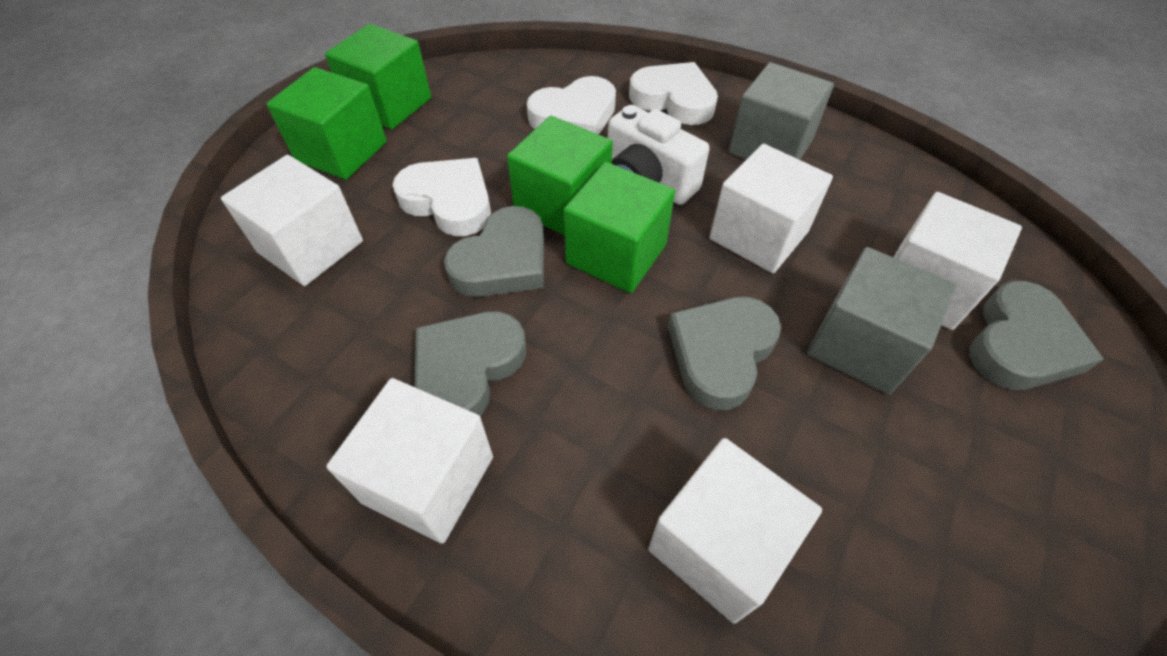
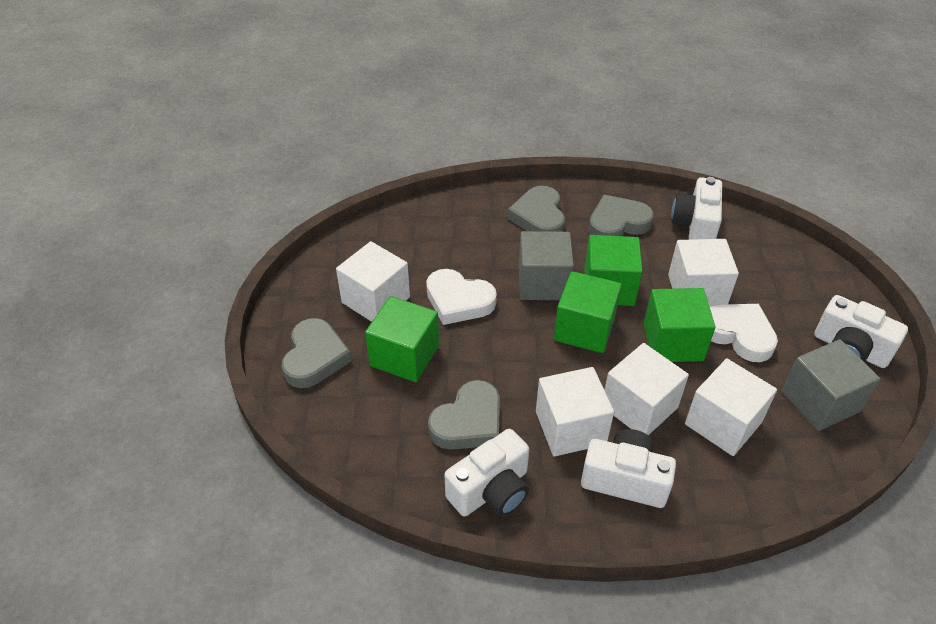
white camera: 1 -> 4
white heart: 3 -> 2

